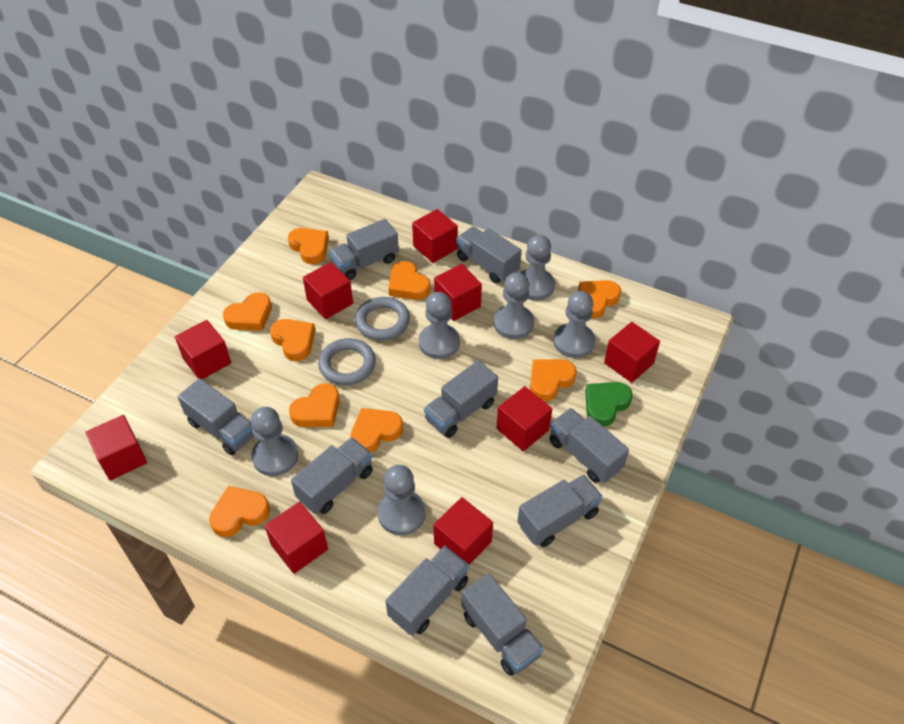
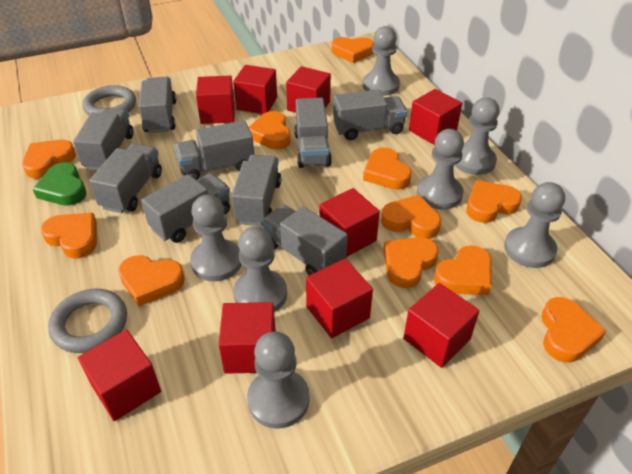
grey pawn: 6 -> 7
orange heart: 9 -> 11

